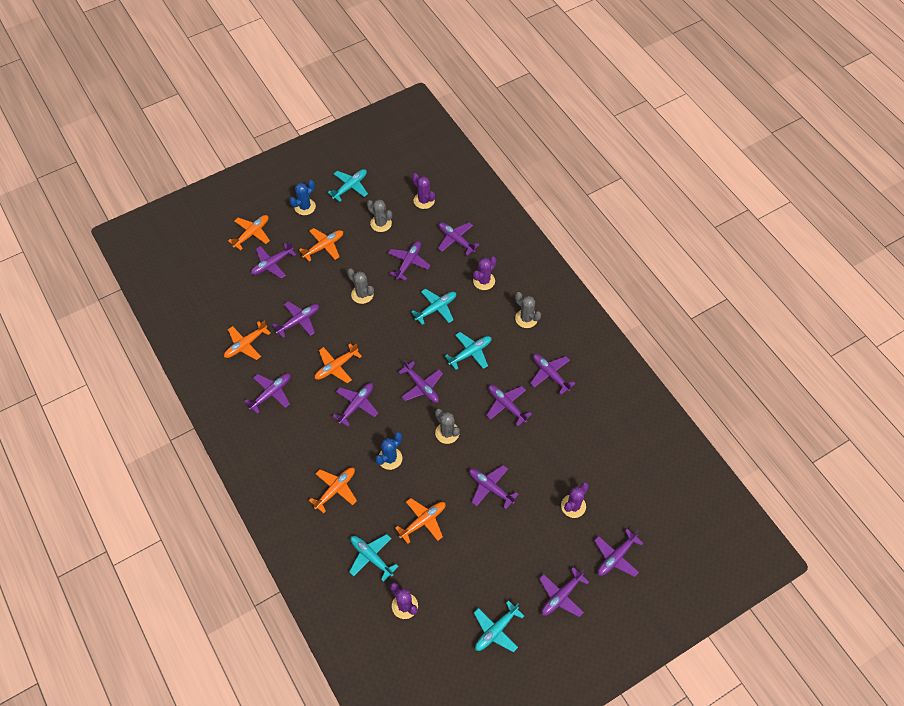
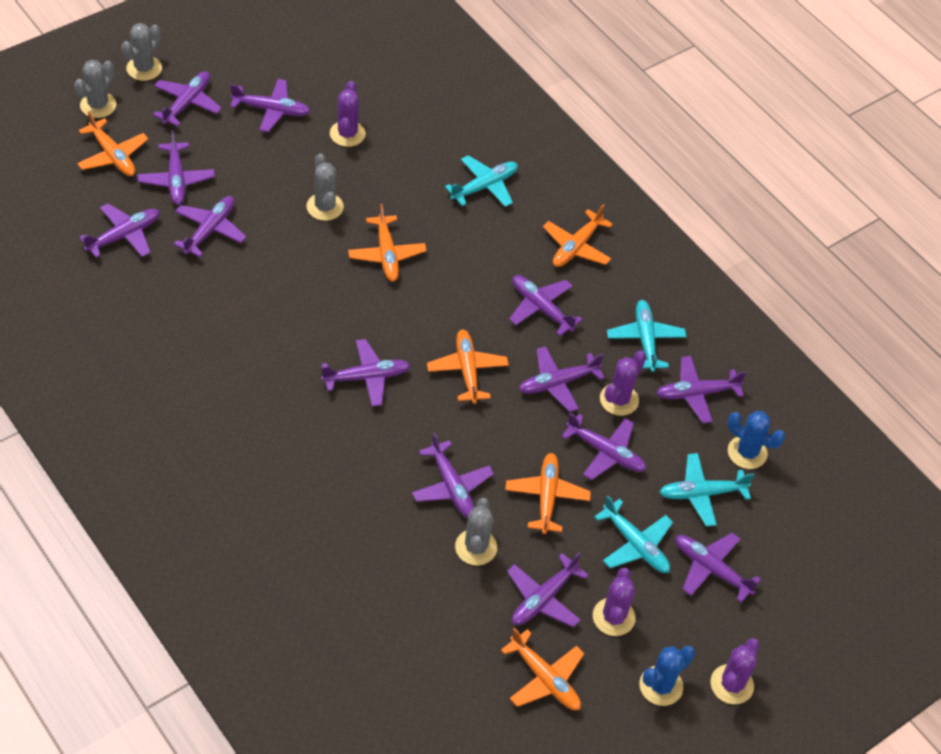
purple plane: 12 -> 13
turquoise plane: 5 -> 4

